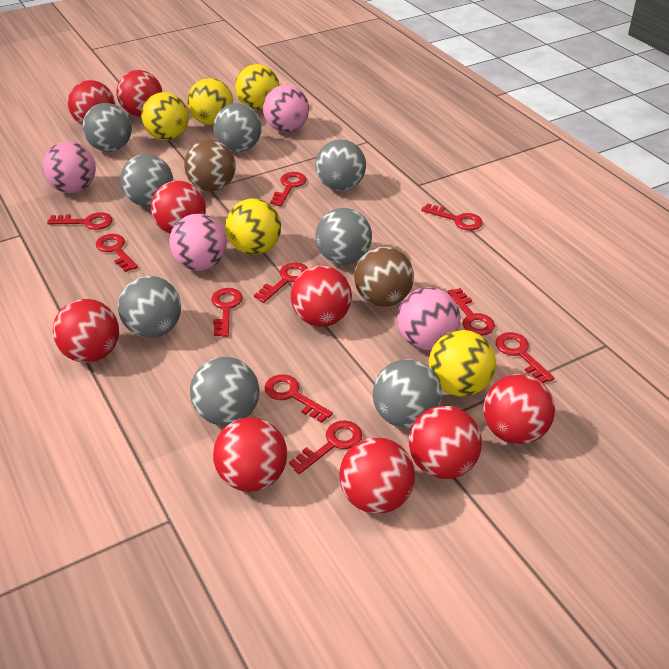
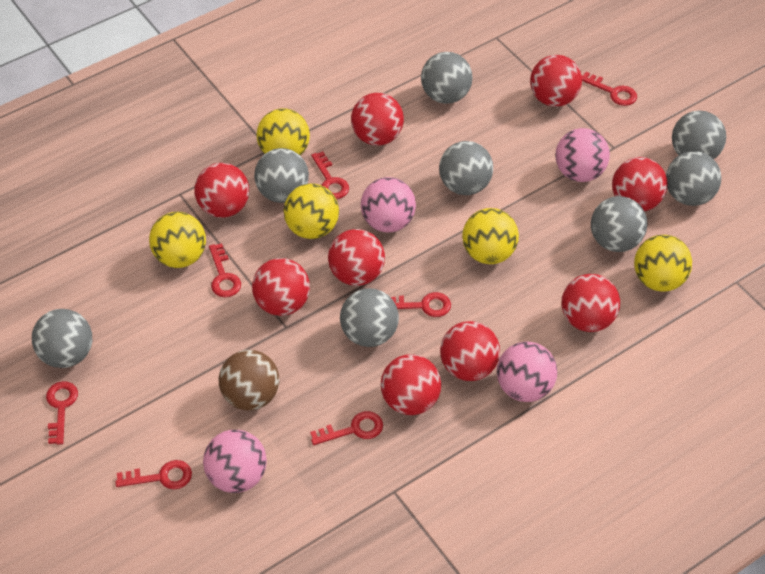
brown ball: 2 -> 1
red key: 10 -> 7

